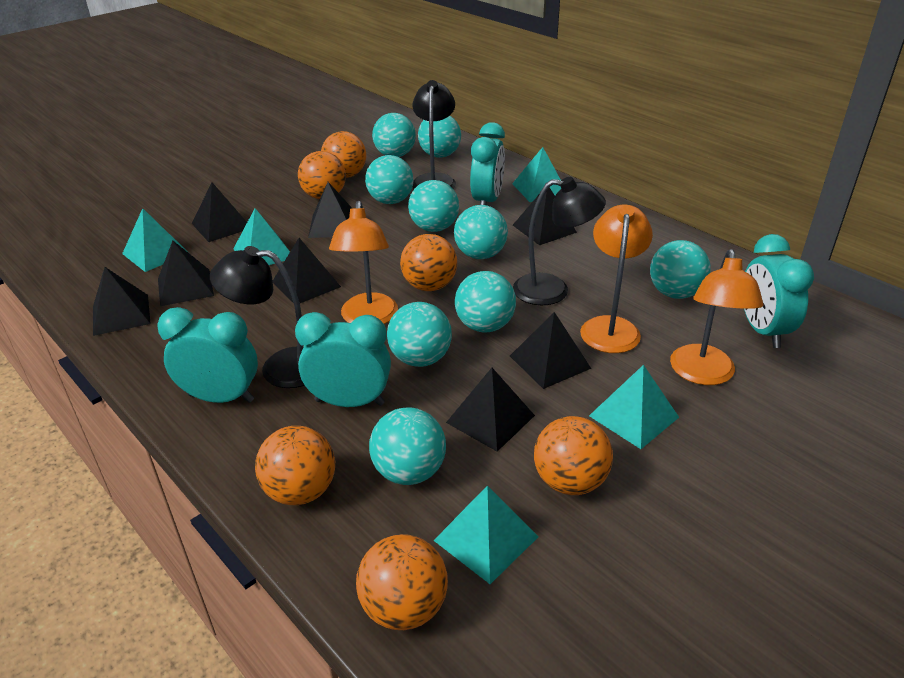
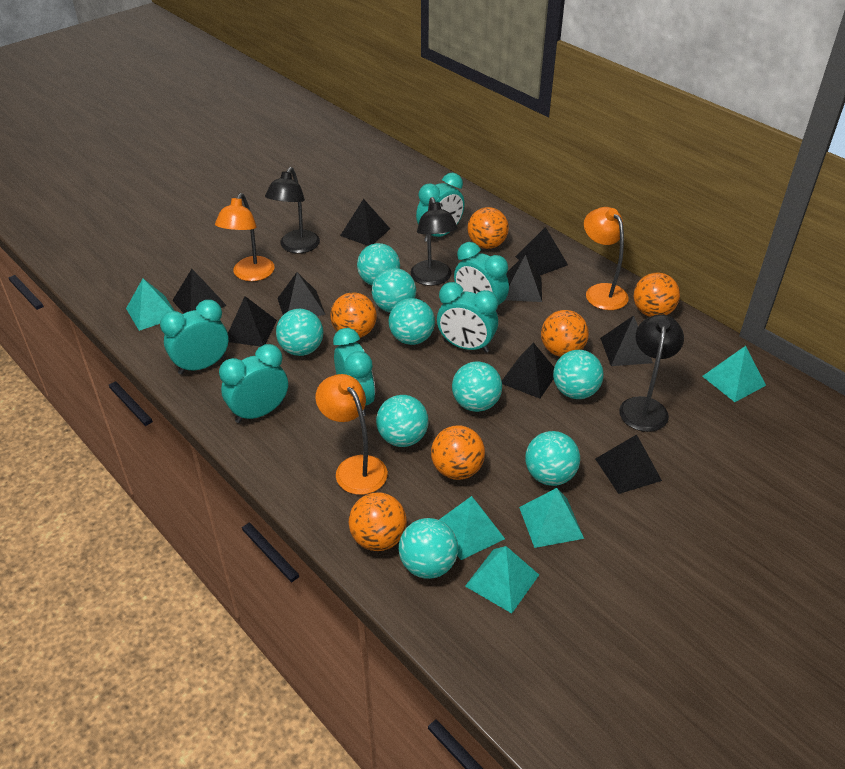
black pyramid: 8 -> 9
turquoise clock: 4 -> 6

